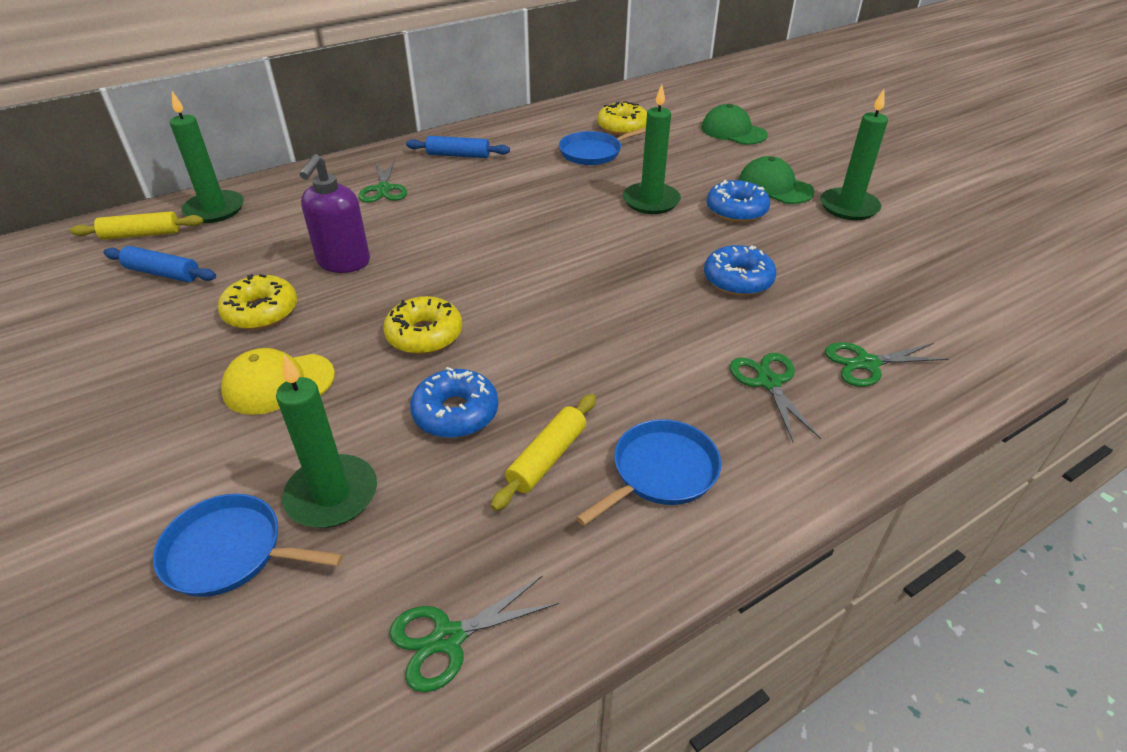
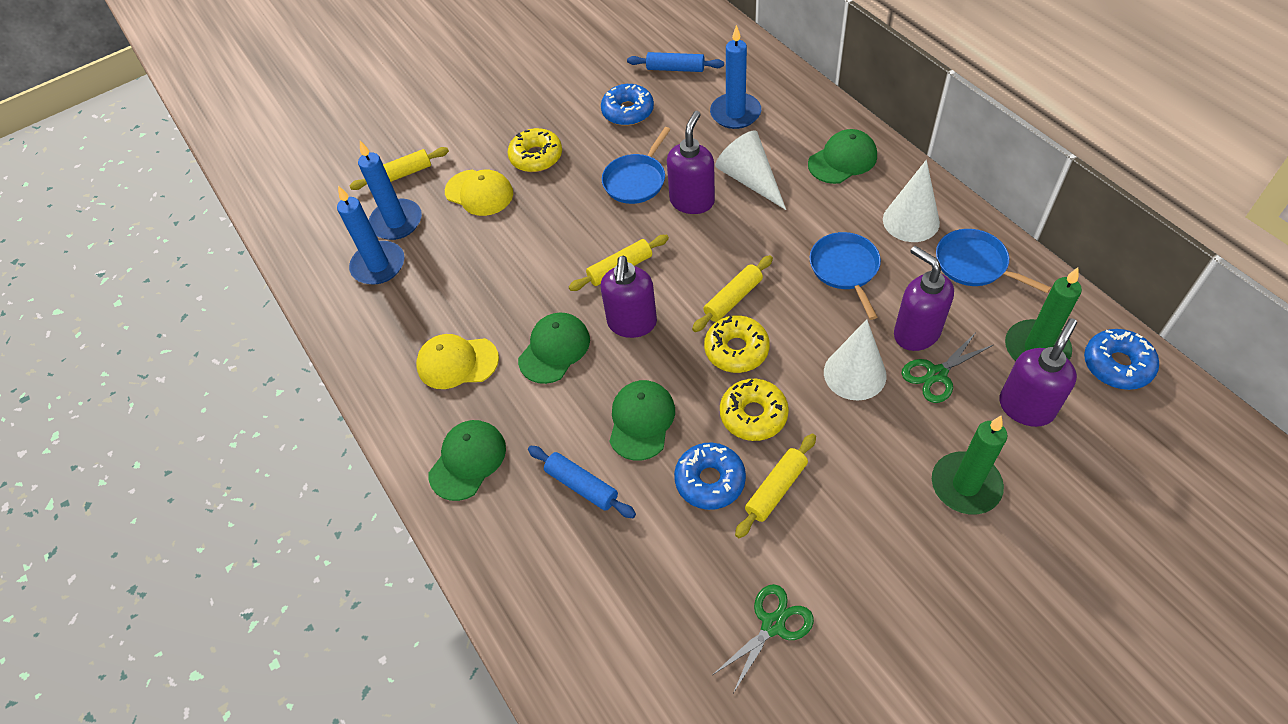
blue candle: 0 -> 3
green candle: 4 -> 2
green cap: 2 -> 4
green scissors: 4 -> 2
purple soap dispenser: 1 -> 4
white cone: 0 -> 3
yellow cap: 1 -> 2
yellow rolling pin: 2 -> 4

